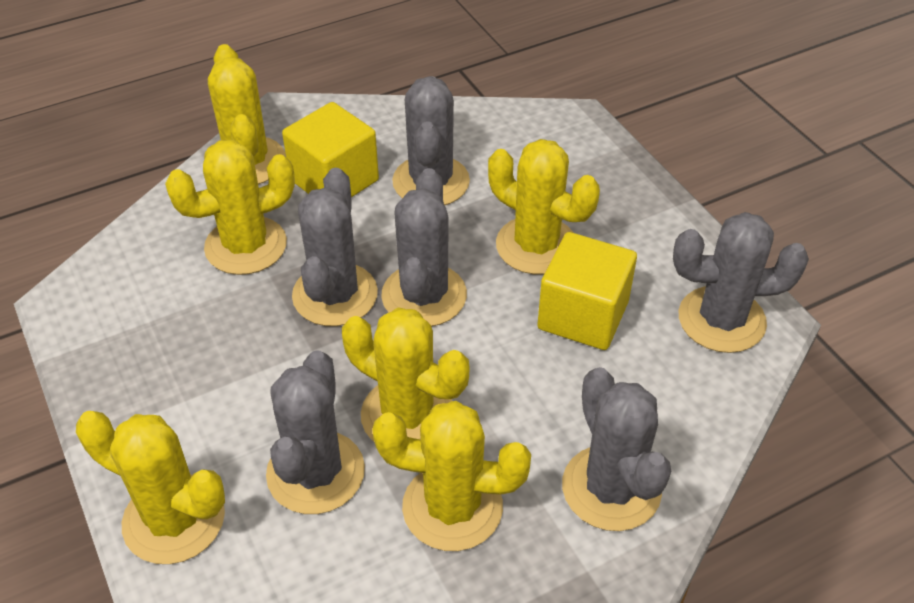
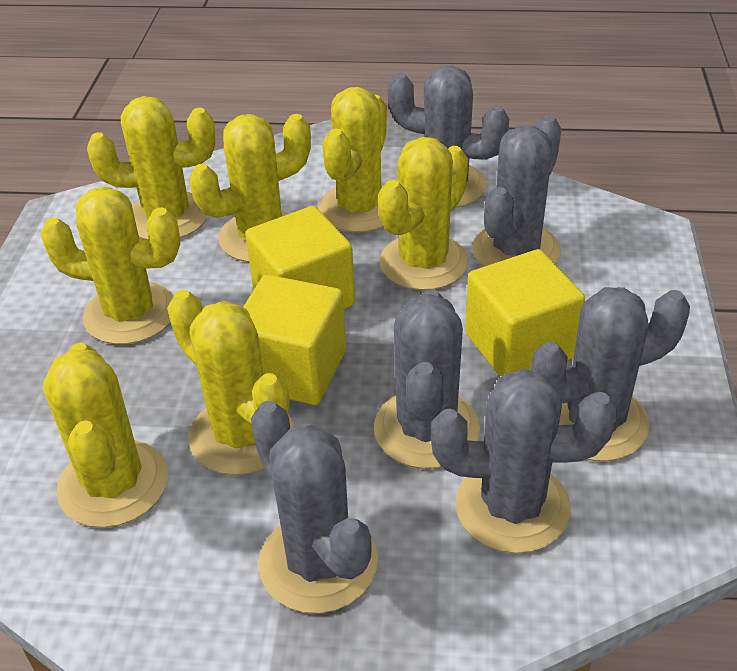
yellow cactus: 6 -> 7
yellow cube: 2 -> 3

